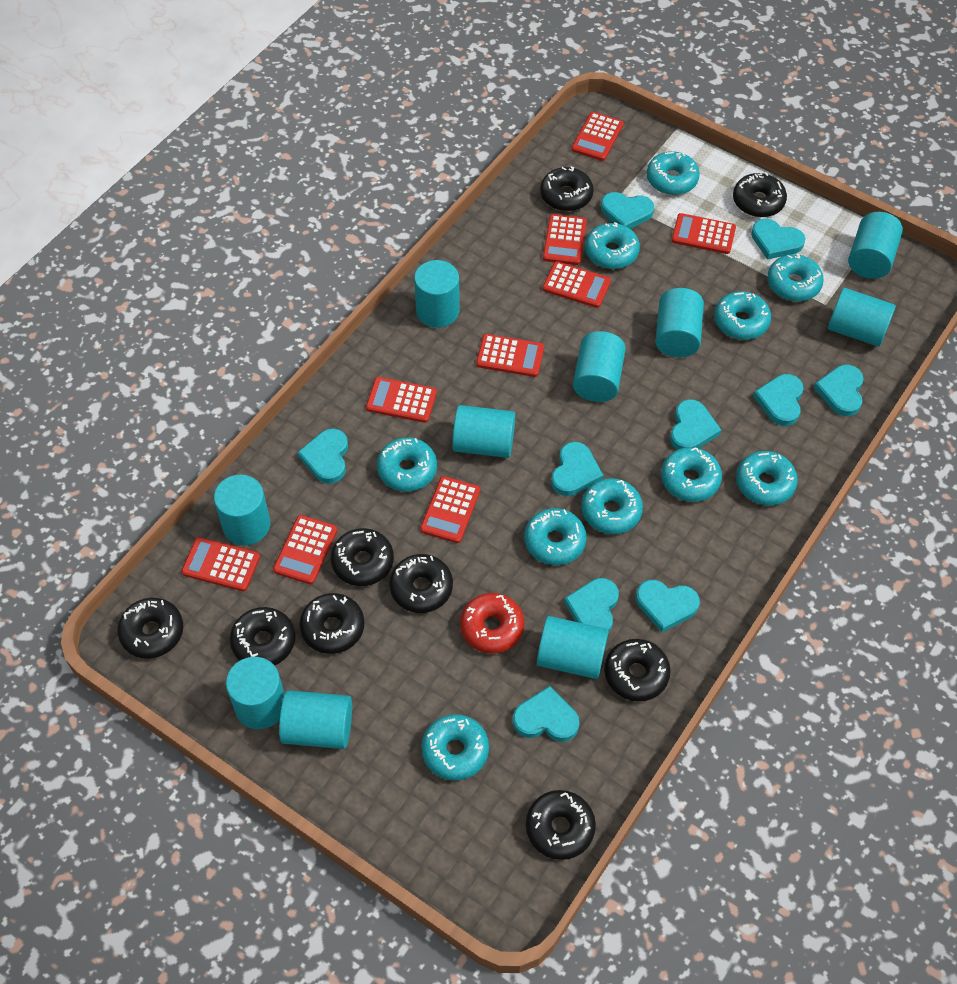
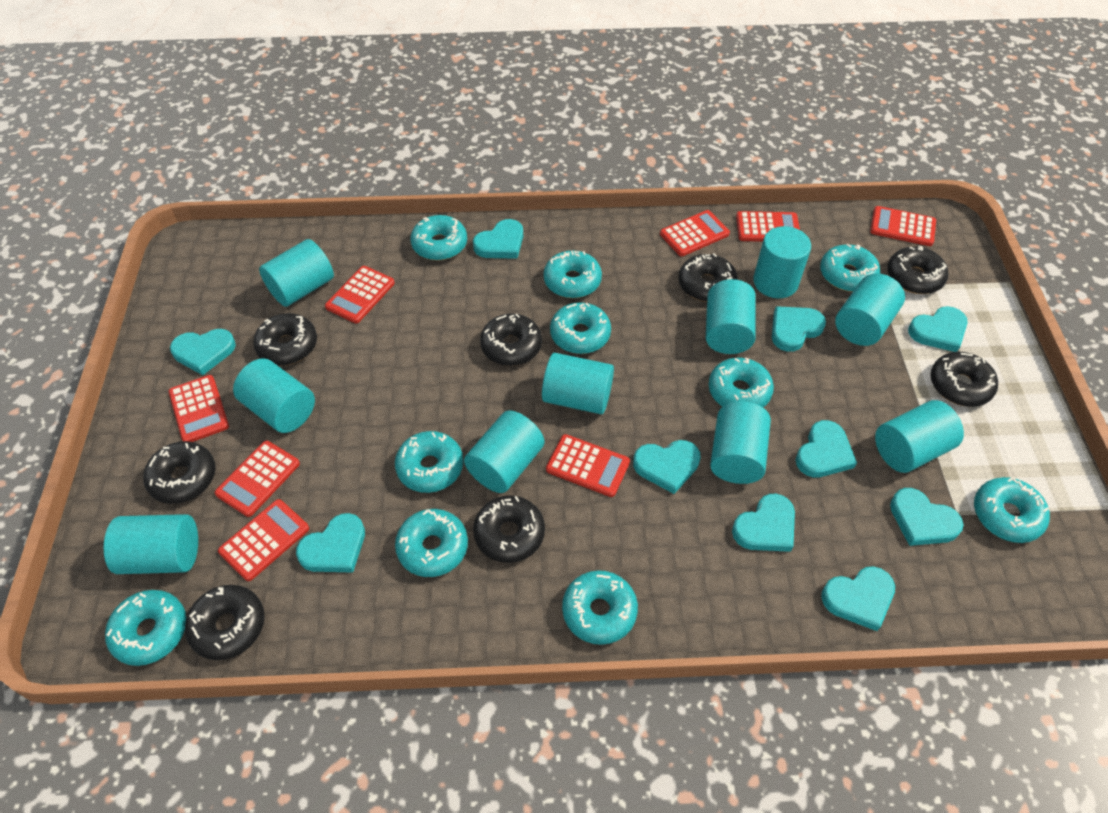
black donut: 9 -> 8
red calculator: 9 -> 8
red donut: 1 -> 0

